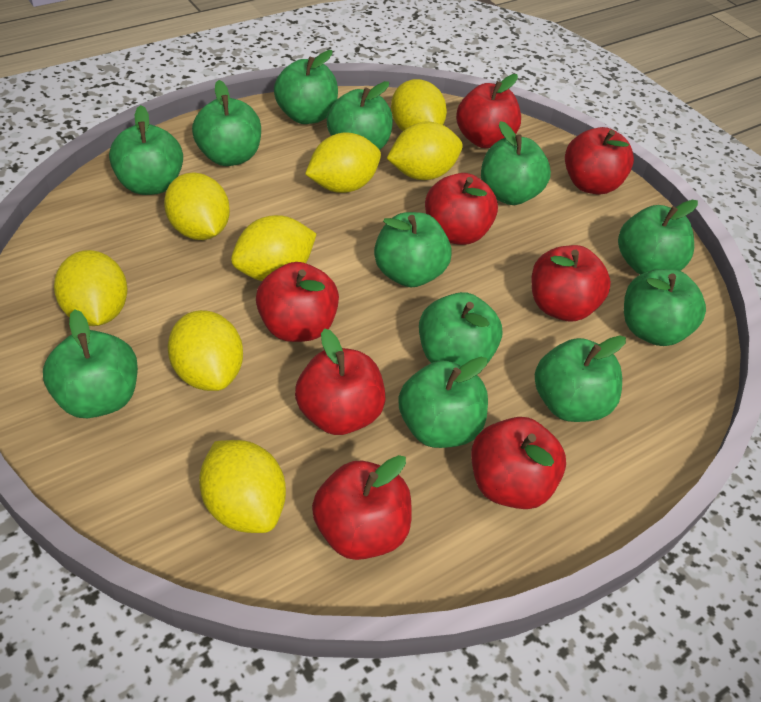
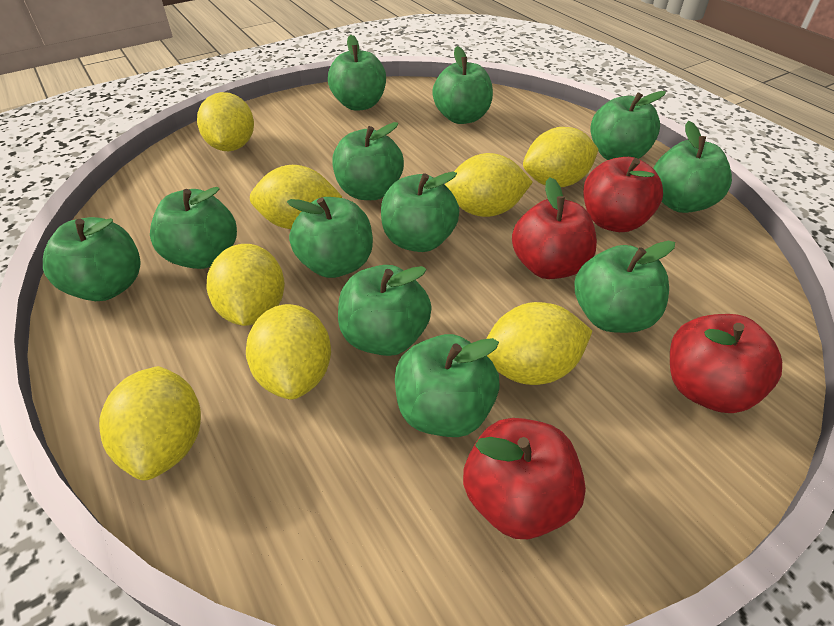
red apple: 8 -> 4

